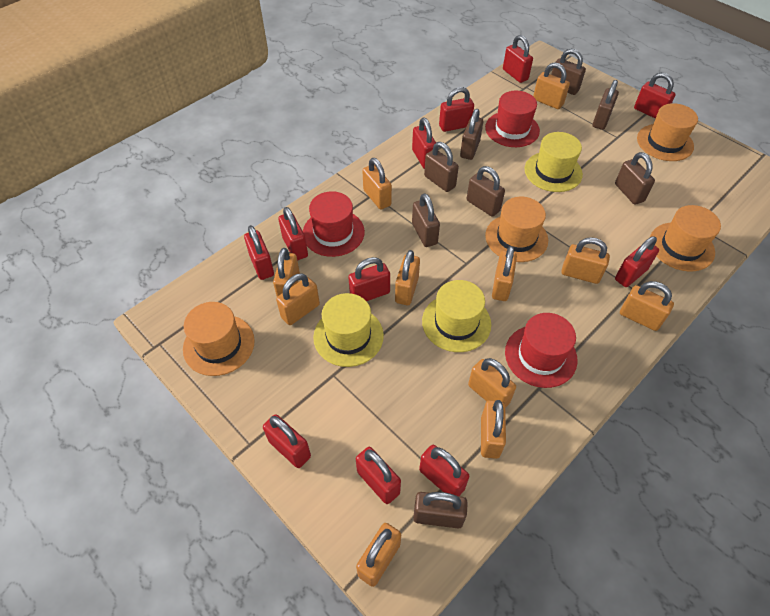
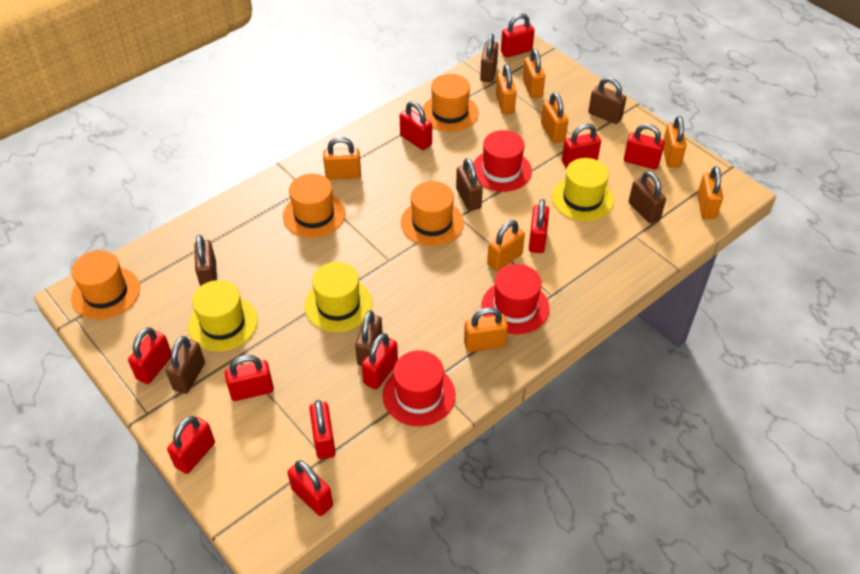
brown padlock: 8 -> 7
orange padlock: 11 -> 8

